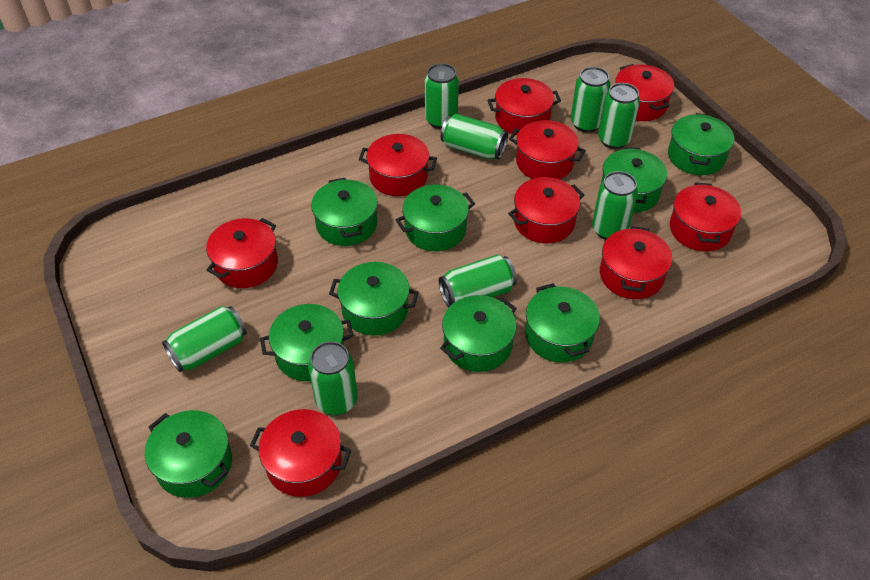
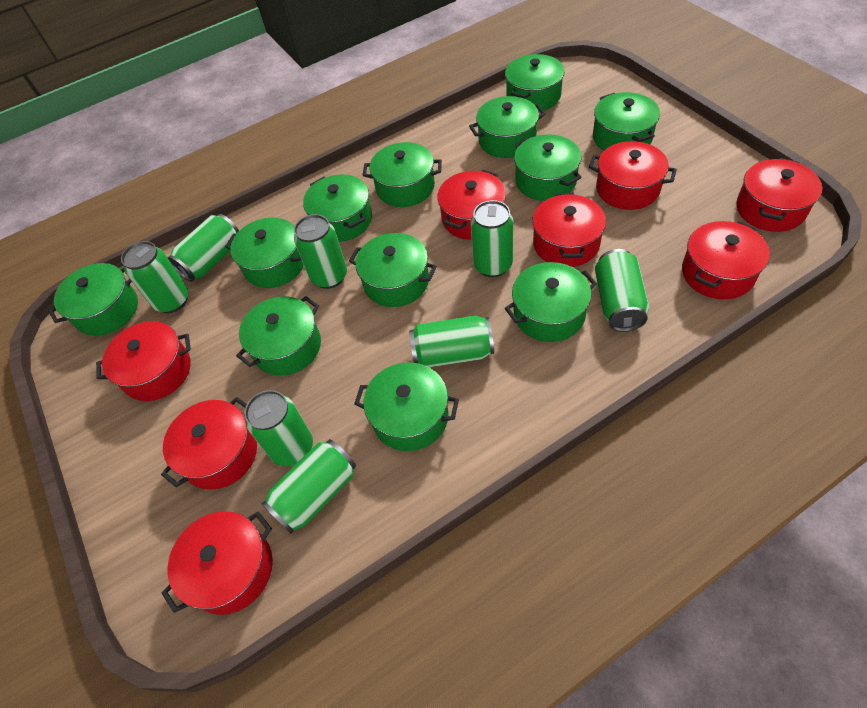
green pot: 9 -> 12
red pot: 9 -> 8

